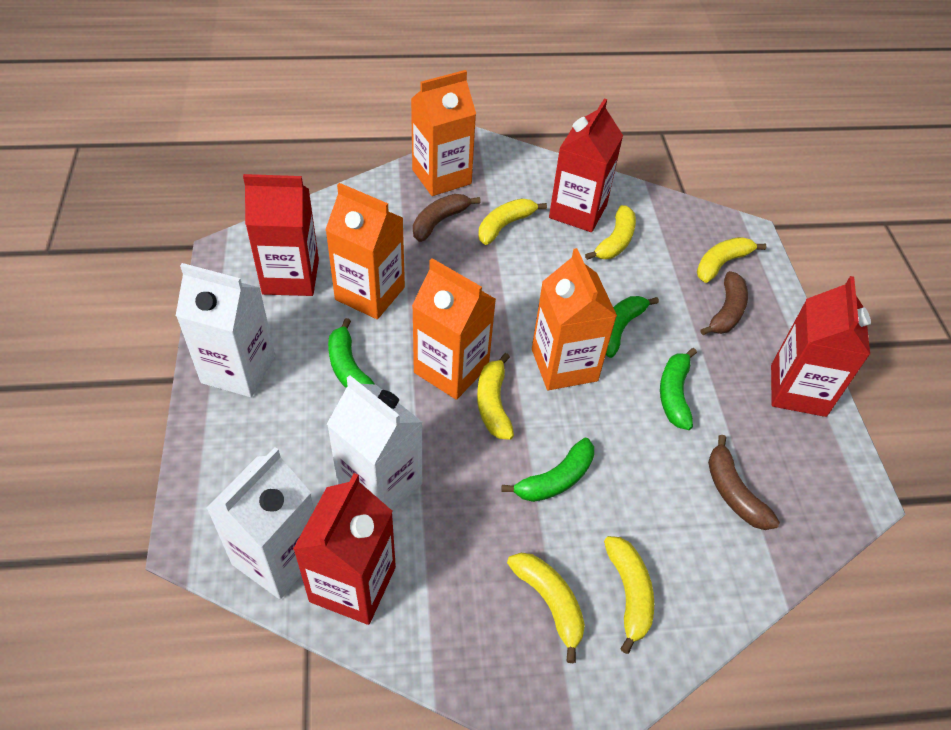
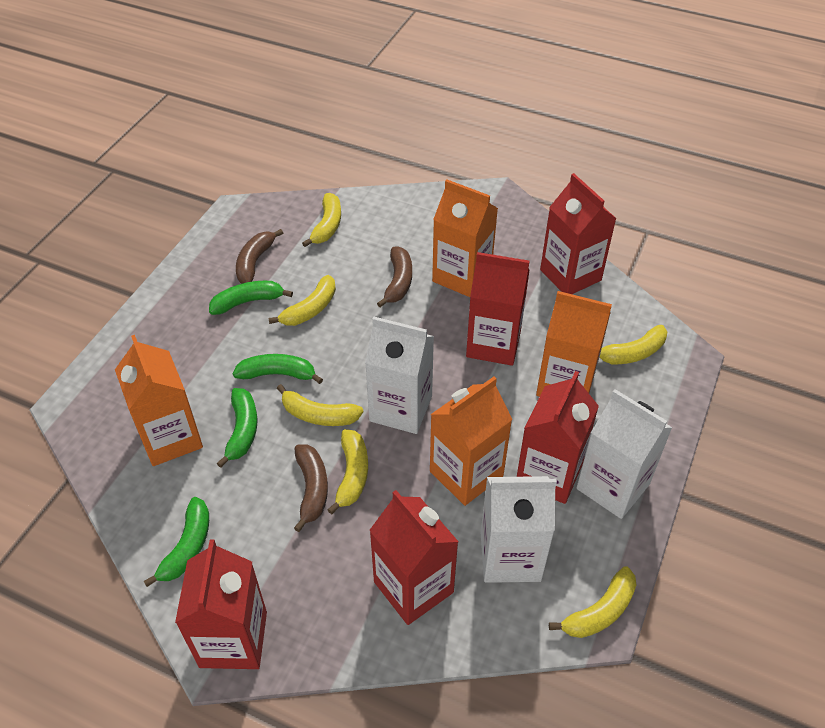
red carton: 4 -> 5

